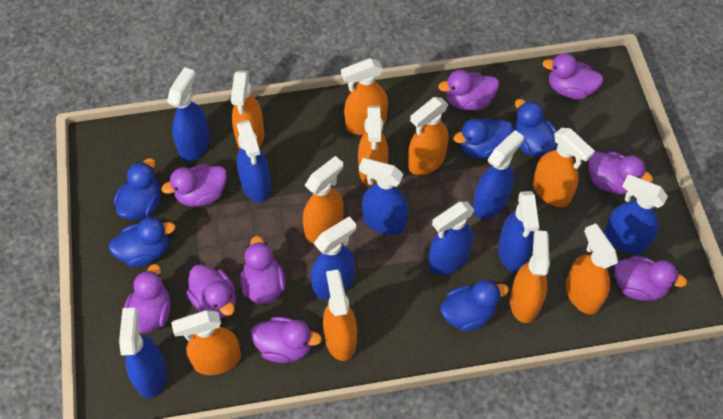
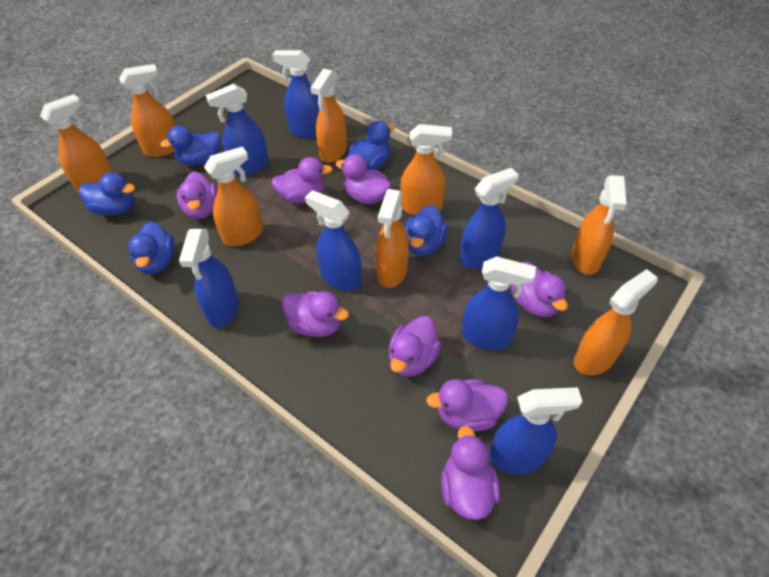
blue spray bottle: 9 -> 7
orange spray bottle: 10 -> 8
purple duck: 9 -> 8

